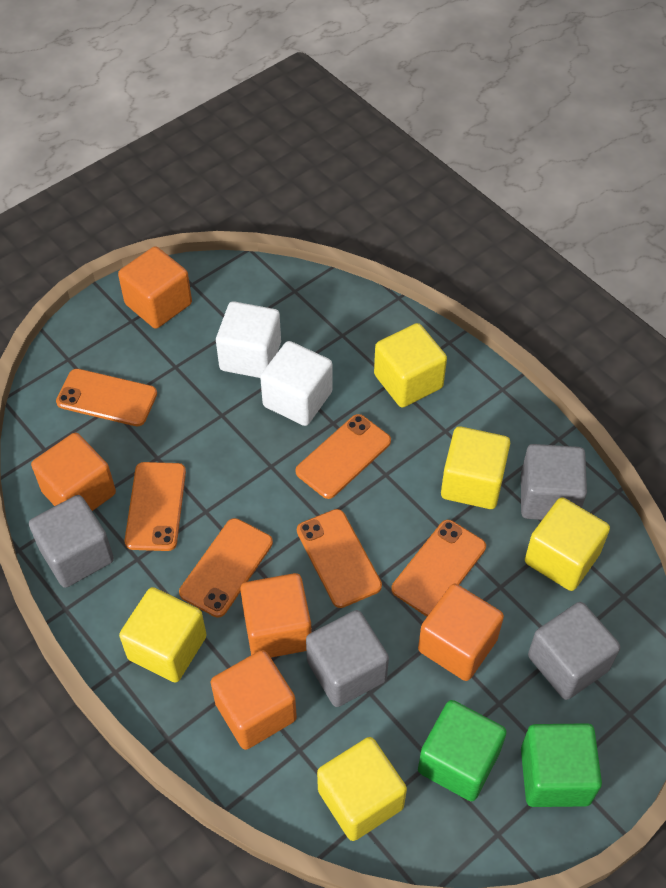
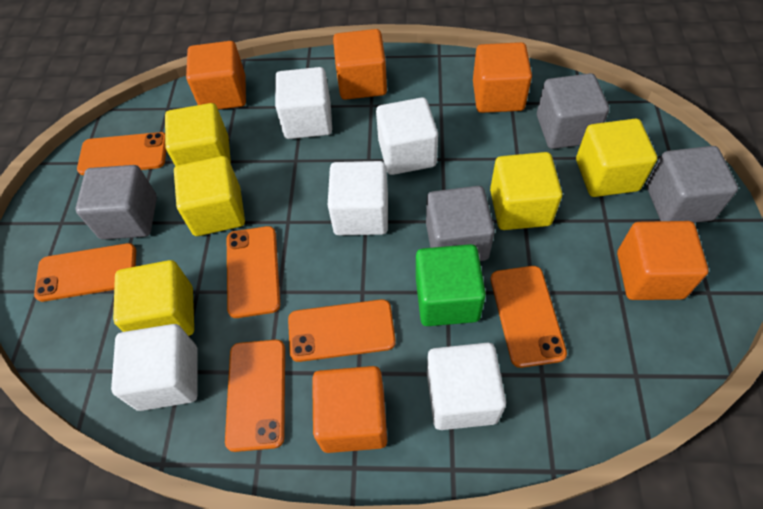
green cube: 2 -> 1
white cube: 2 -> 5

